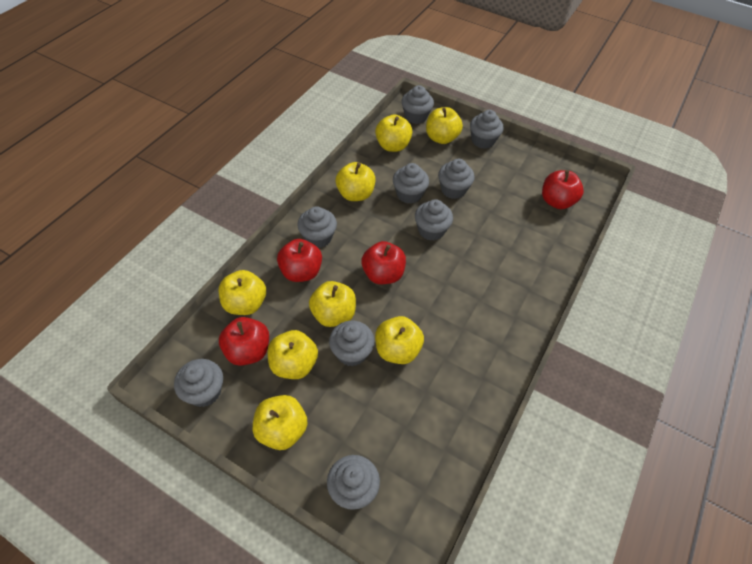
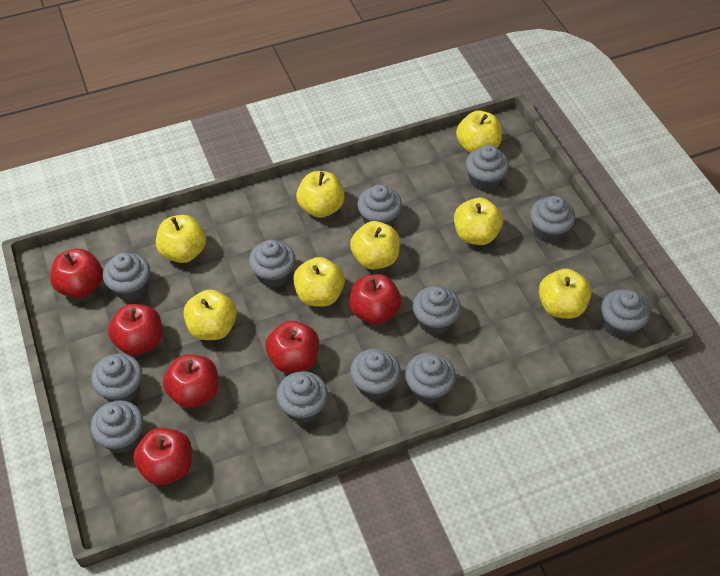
grey cupcake: 9 -> 12
red apple: 4 -> 6

